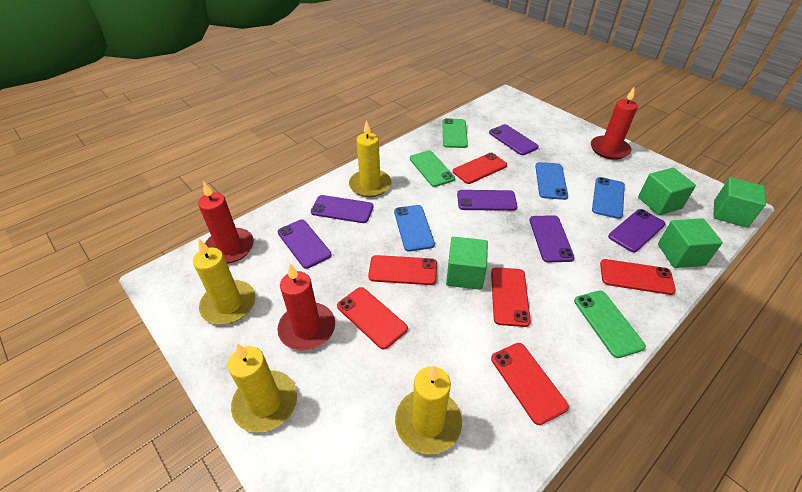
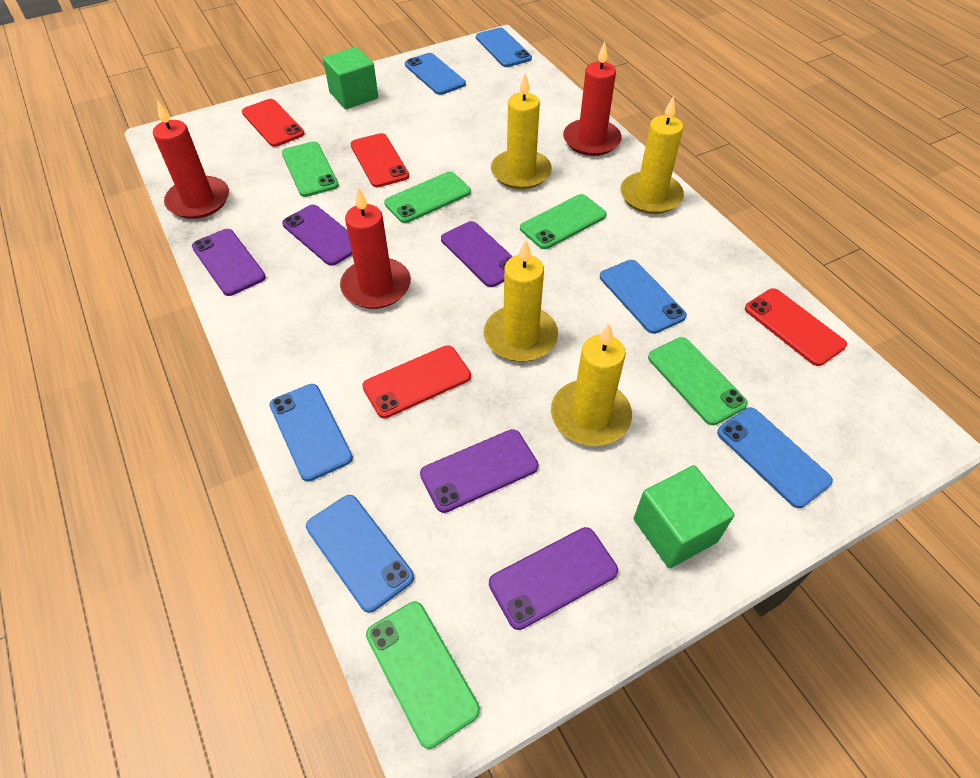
blue phone: 3 -> 6
green cube: 4 -> 2
green phone: 3 -> 5
purple phone: 6 -> 5
red phone: 6 -> 4

